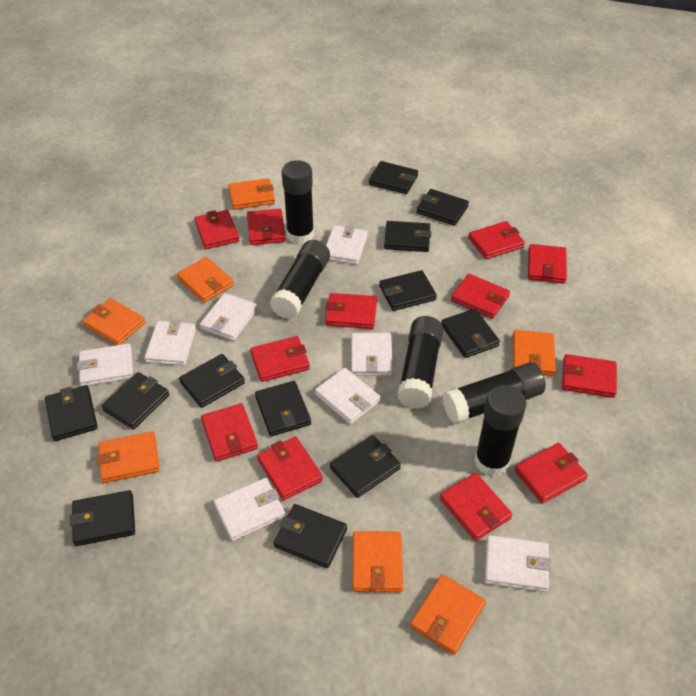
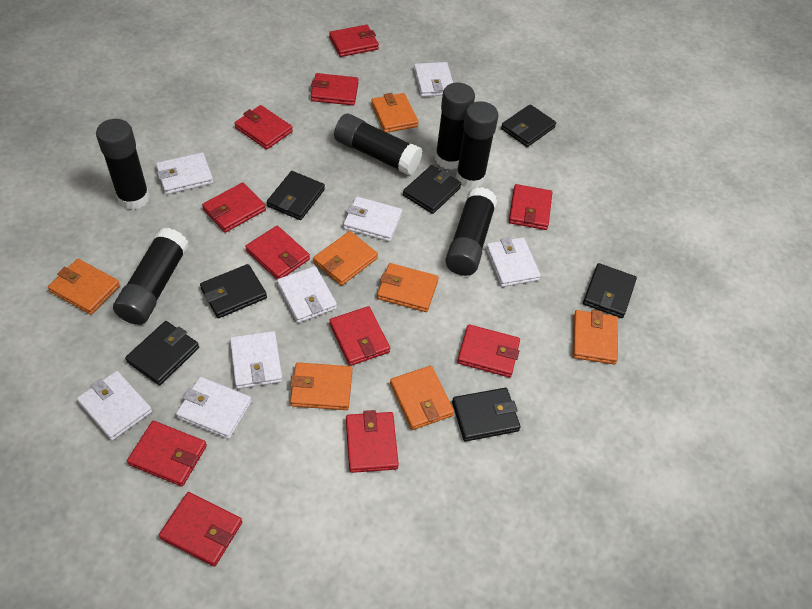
black glue stick: 5 -> 6
black wallet: 12 -> 7
red wallet: 12 -> 11

